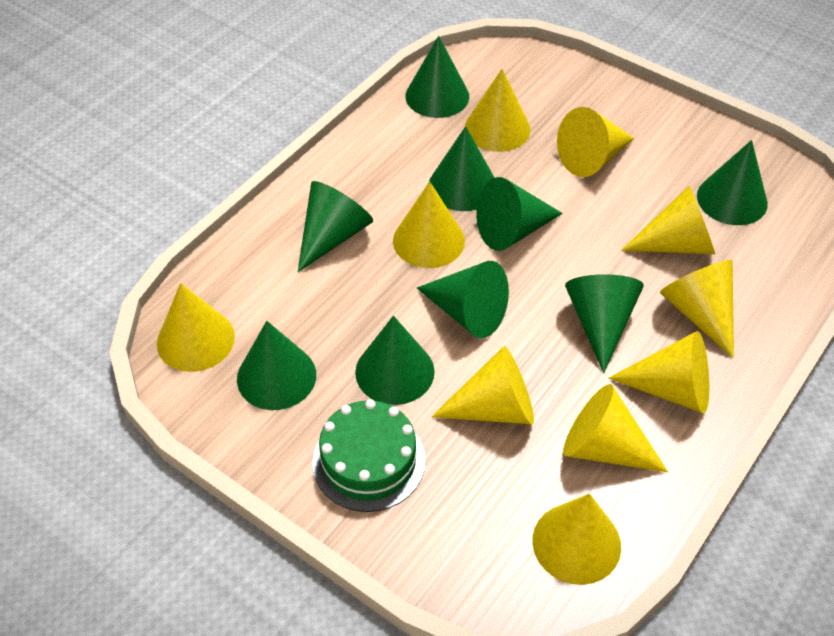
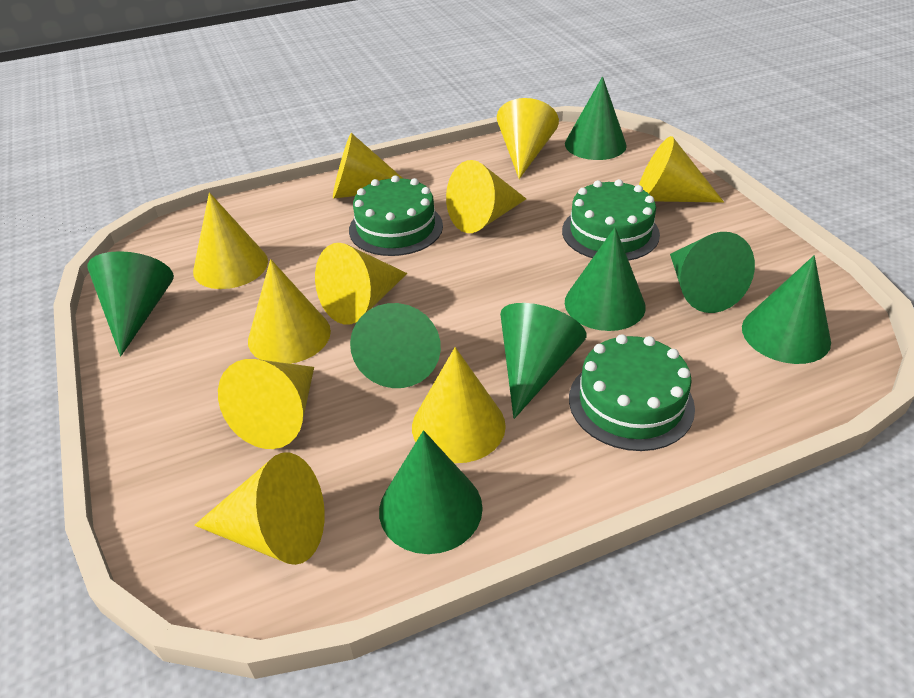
green cake: 1 -> 3
green cone: 9 -> 8

